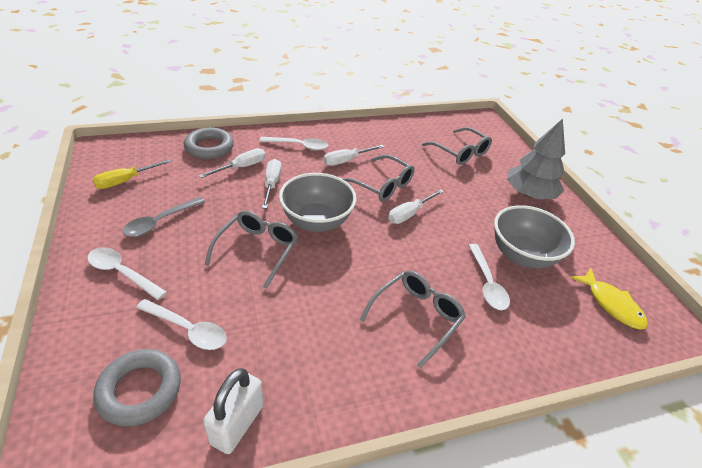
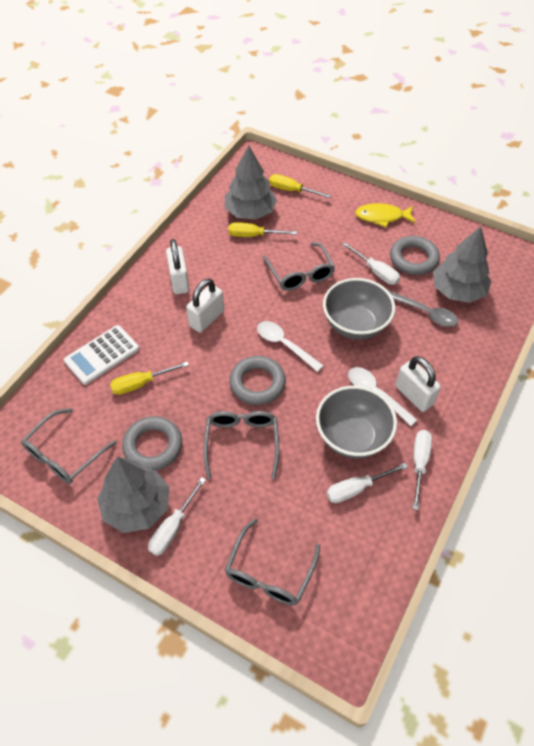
grey ring: 2 -> 3
grey tree: 1 -> 3
white calculator: 0 -> 1
white padlock: 1 -> 3
white spoon: 4 -> 2
yellow screwdriver: 1 -> 3

